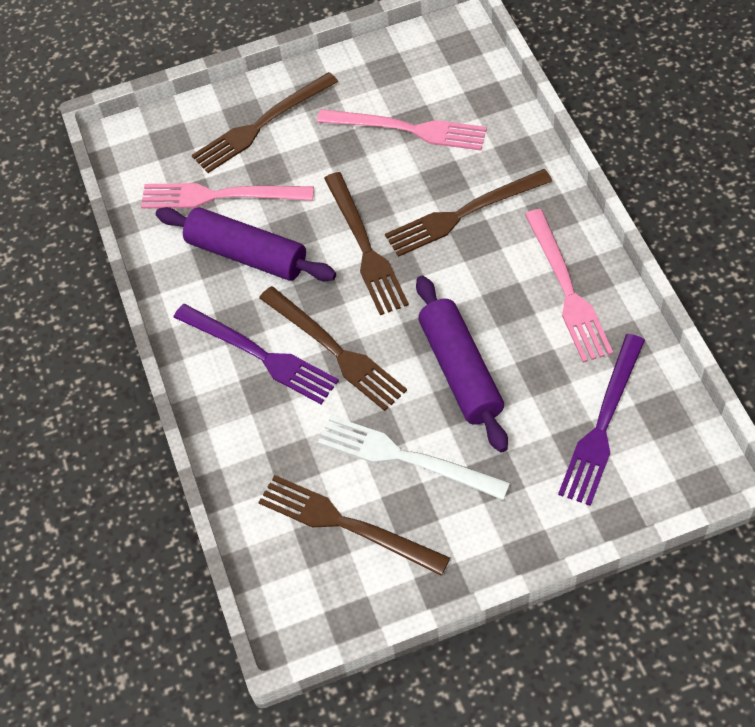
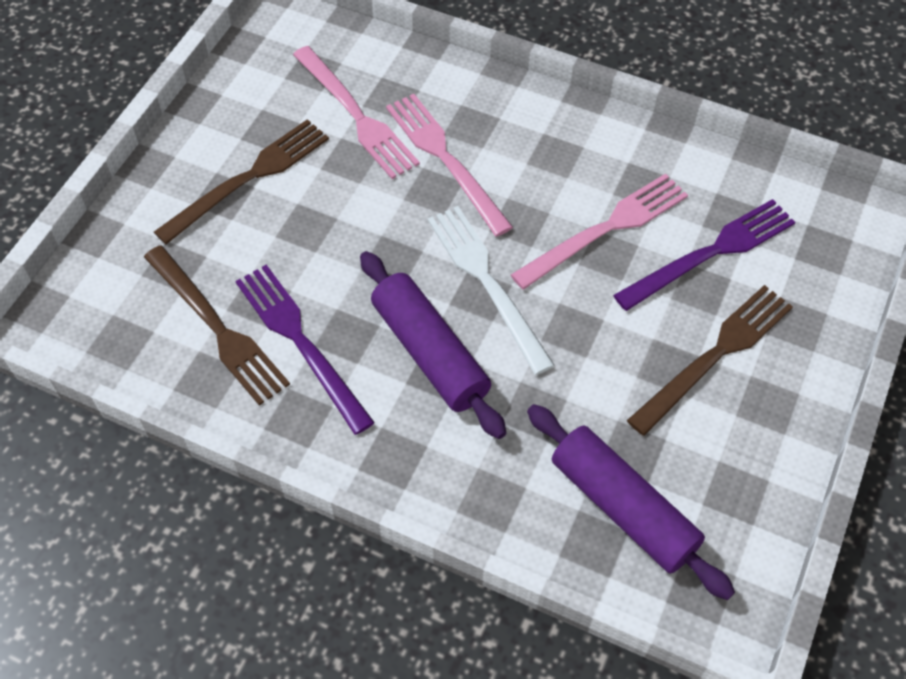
brown fork: 5 -> 3

